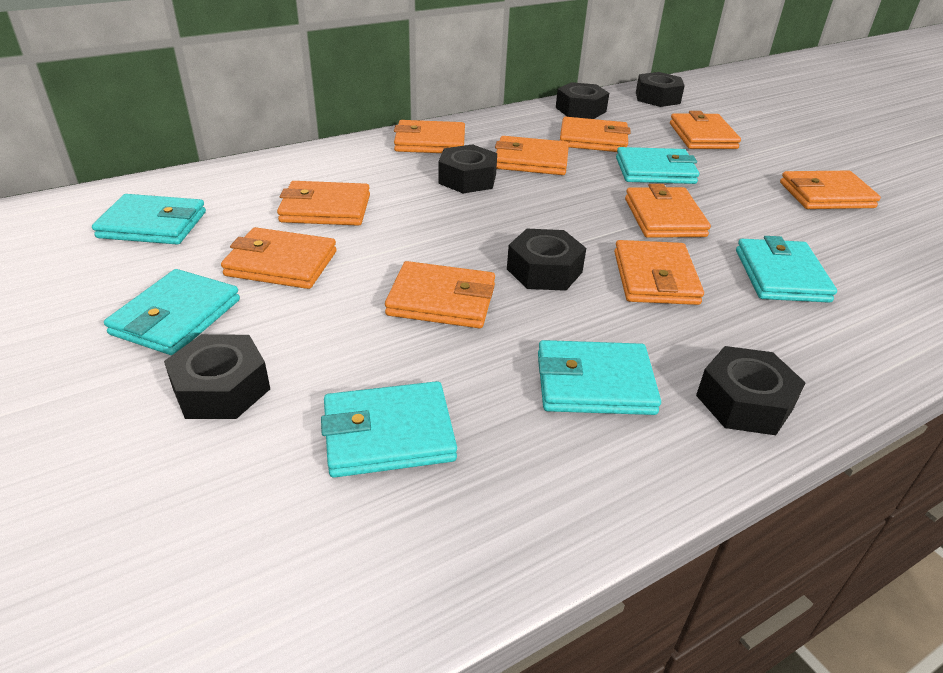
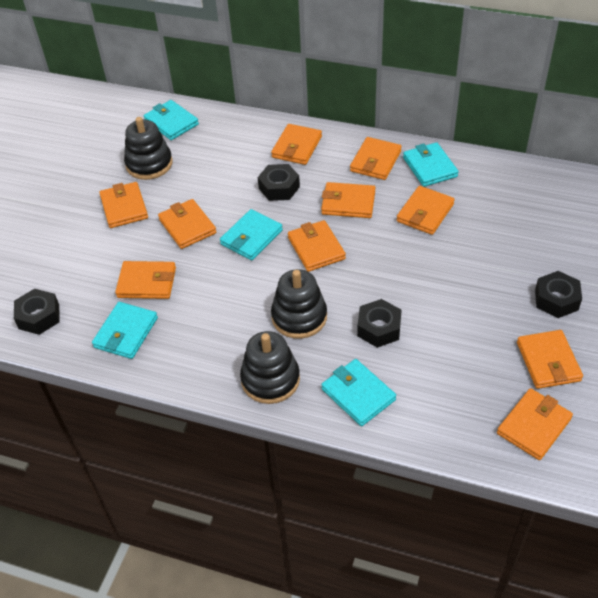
black nut: 6 -> 4
black stacking toy: 0 -> 3
turquoise wallet: 6 -> 5

